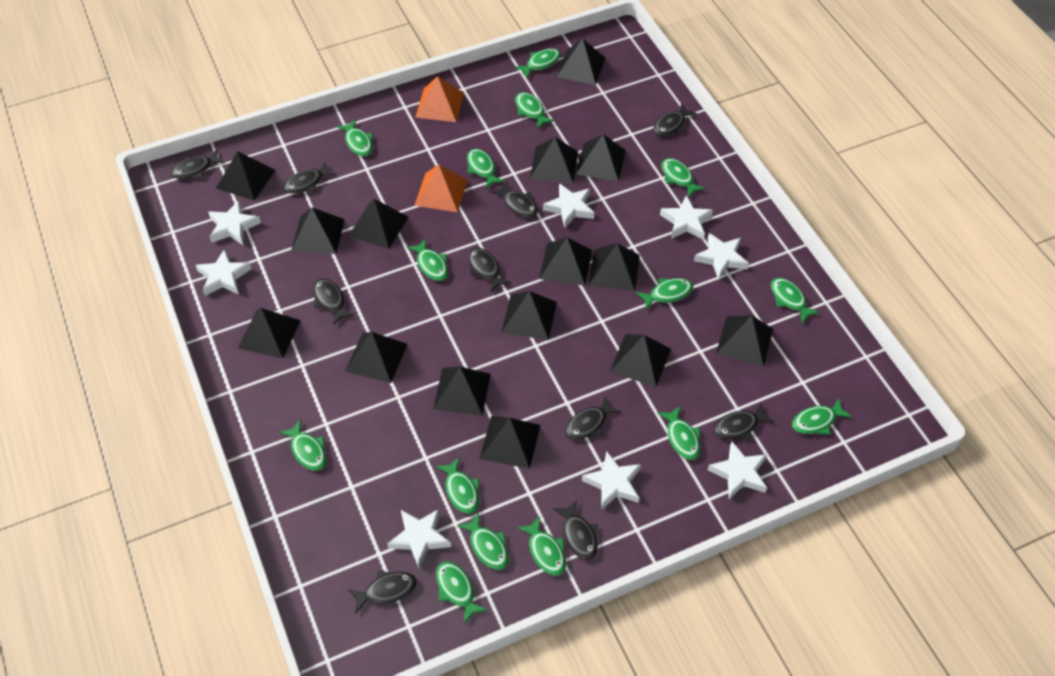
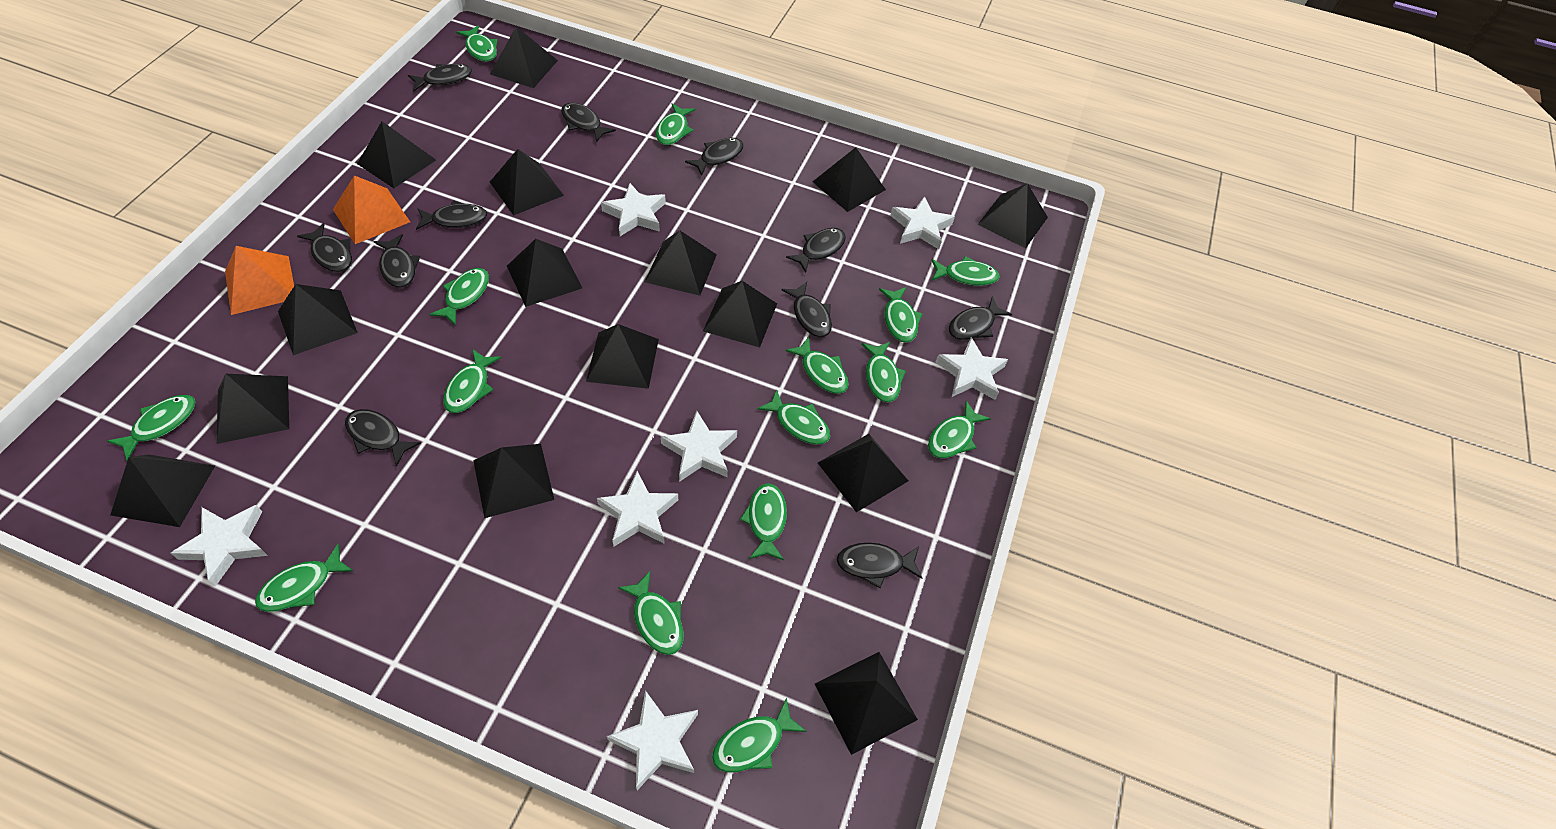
black fish: 10 -> 11
white star: 8 -> 7

